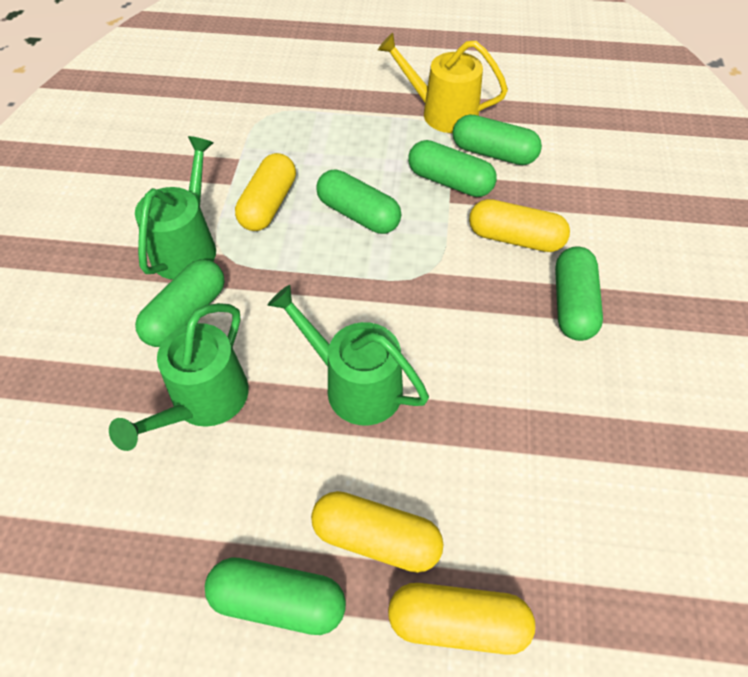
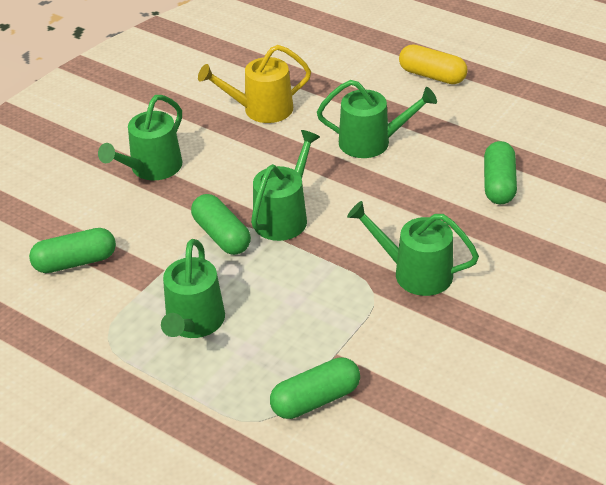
green capsule: 6 -> 4
green watering can: 3 -> 5
yellow capsule: 4 -> 1

